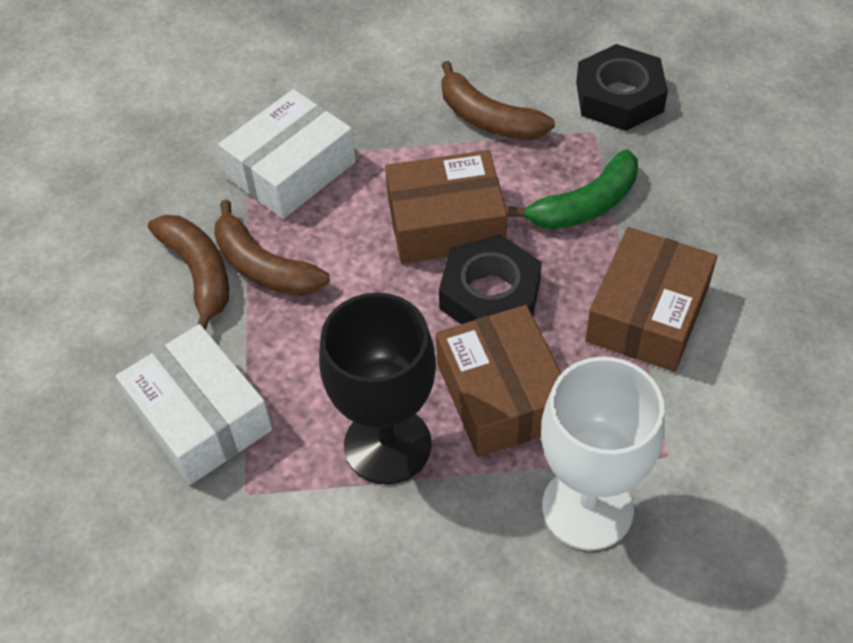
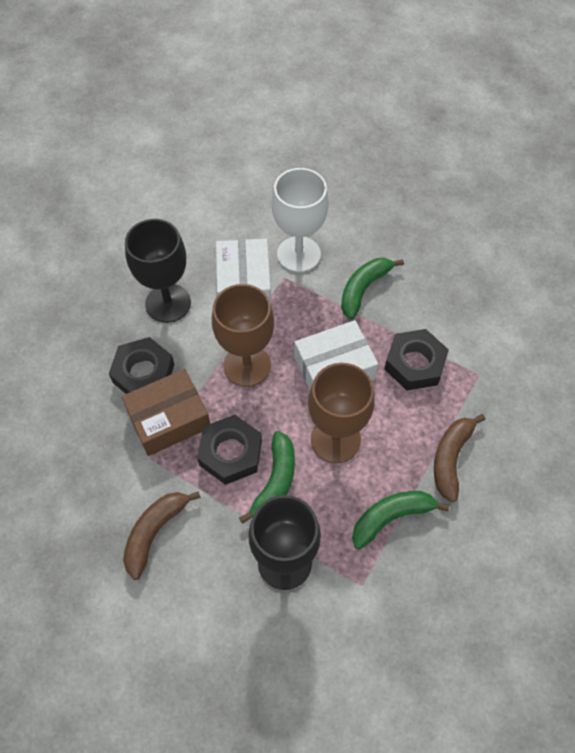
black goblet: 1 -> 2
black nut: 2 -> 3
brown banana: 3 -> 2
brown box: 3 -> 1
brown goblet: 0 -> 2
green banana: 1 -> 3

